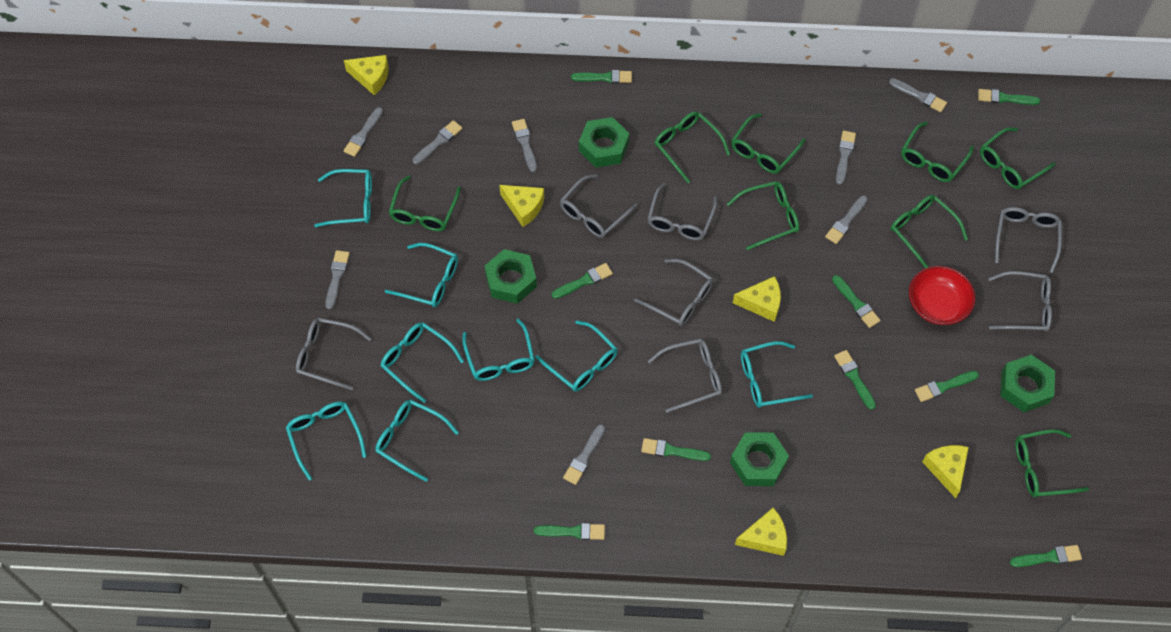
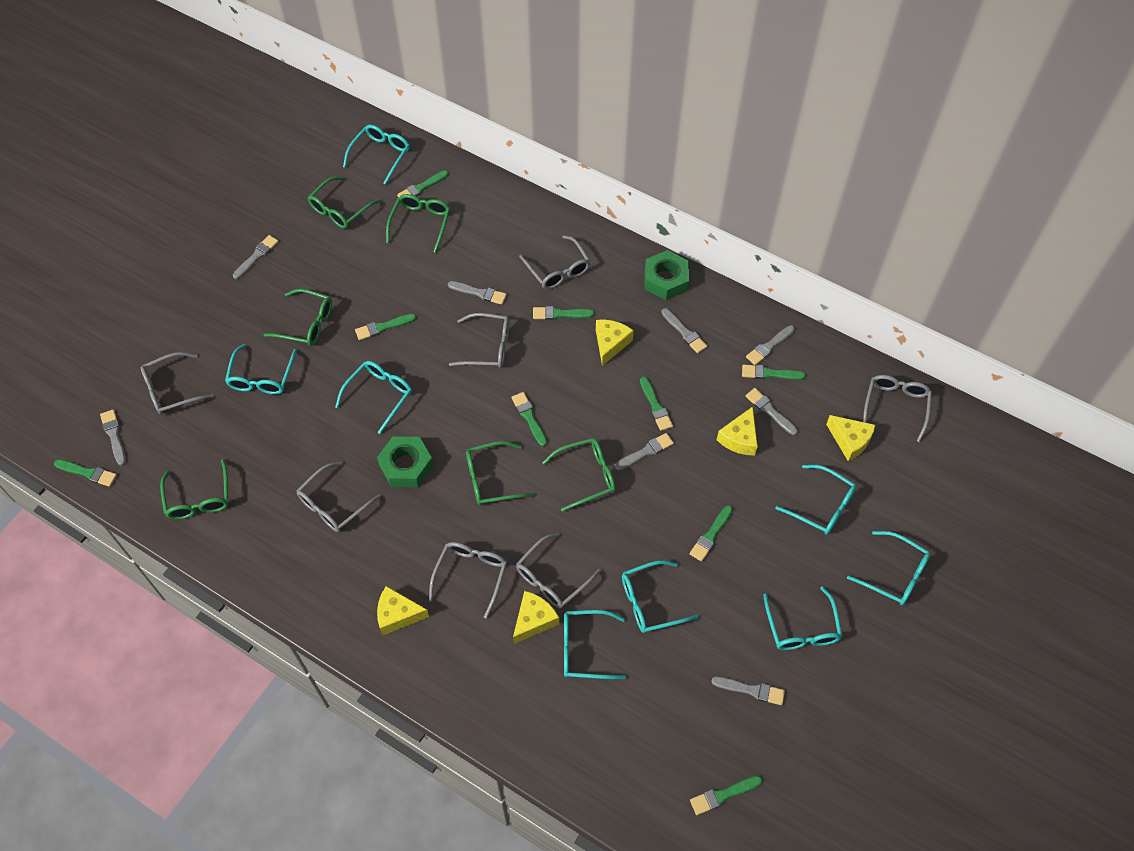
green glasses: 8 -> 6
green nut: 4 -> 2
red bowl: 1 -> 0

